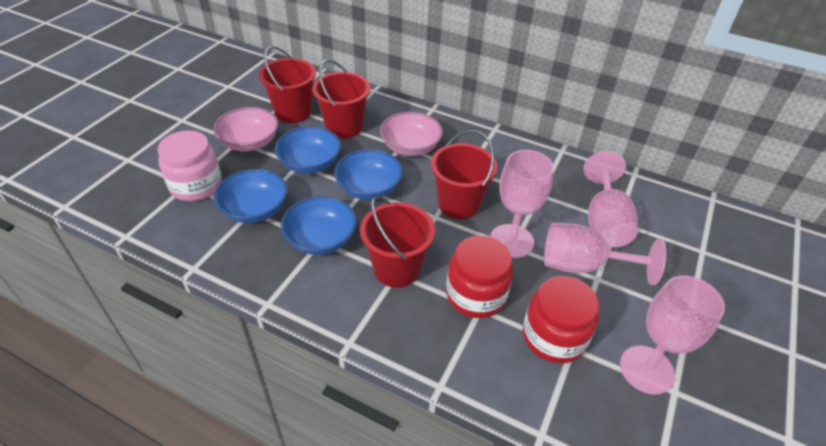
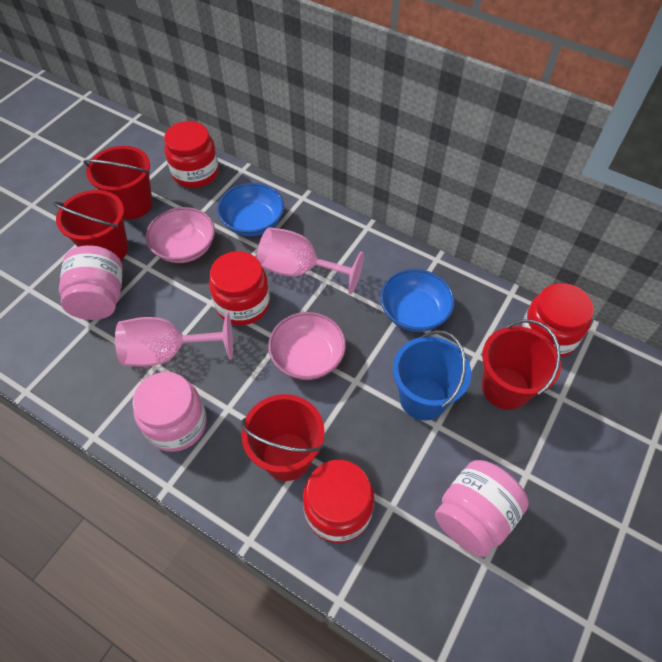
blue bowl: 4 -> 2
blue bucket: 0 -> 1
pink goblet: 4 -> 2
pink jar: 1 -> 3
red jar: 2 -> 4

